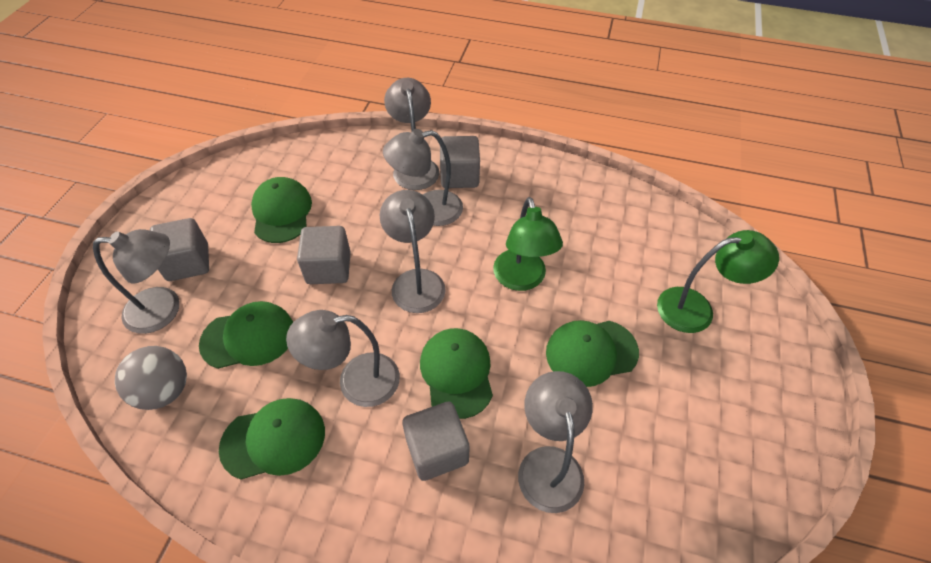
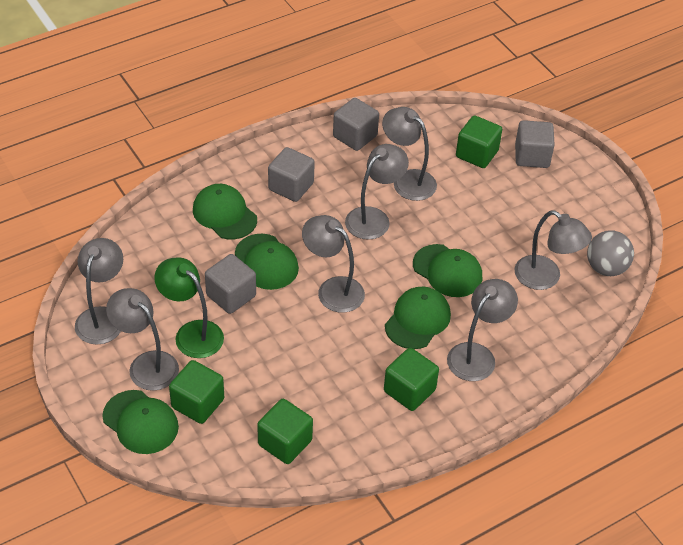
green cube: 0 -> 4
green lamp: 2 -> 1
grey lamp: 6 -> 7

